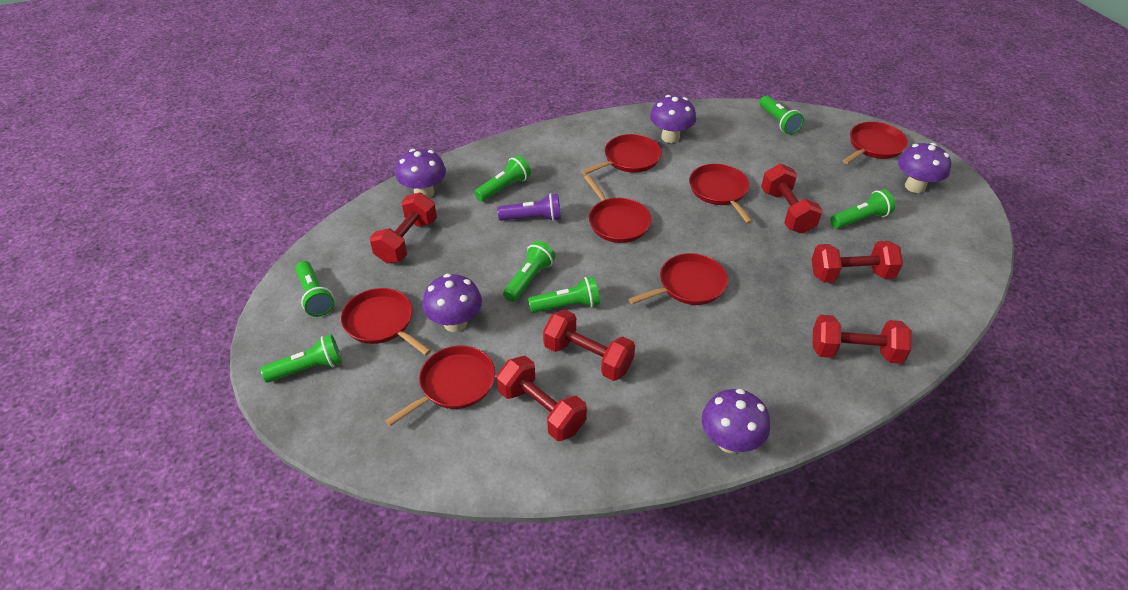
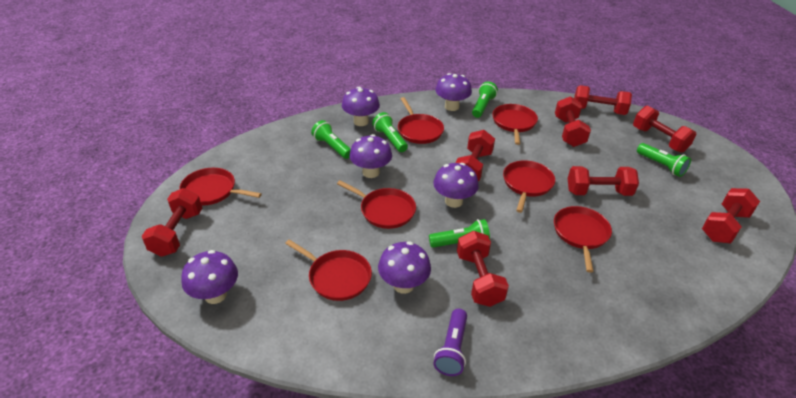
green flashlight: 7 -> 5
purple mushroom: 5 -> 6
red dumbbell: 6 -> 8

